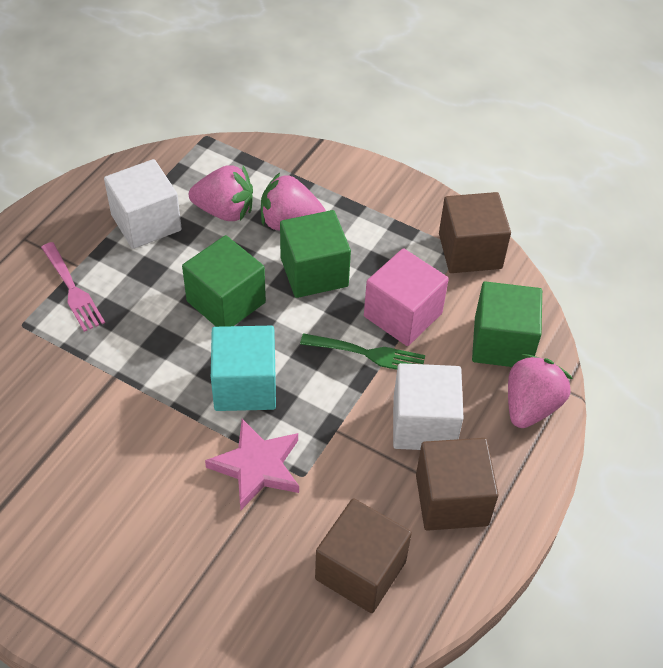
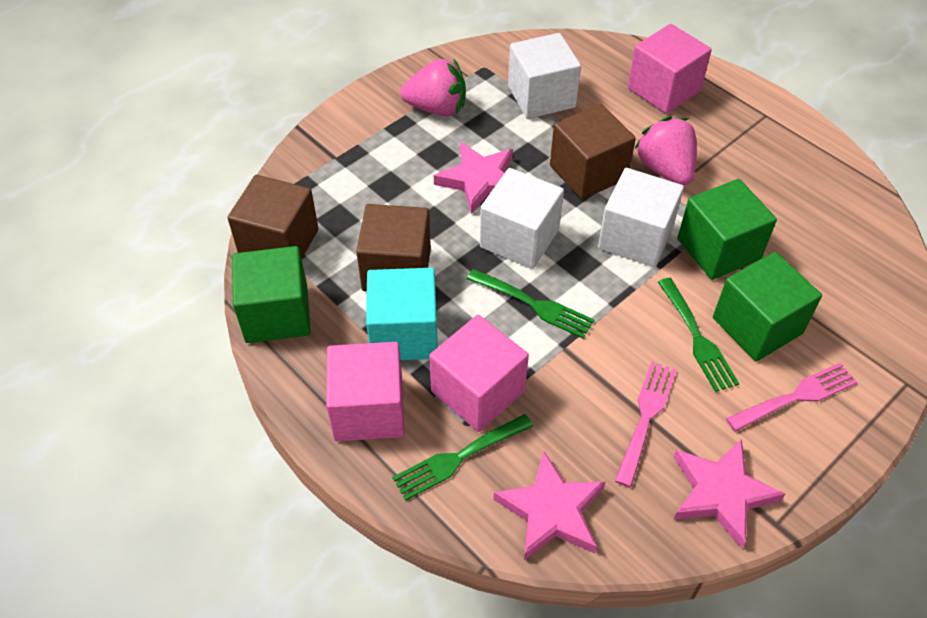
green fork: 1 -> 3
pink cube: 1 -> 3
pink fork: 1 -> 2
pink star: 1 -> 3
pink strawberry: 3 -> 2
white cube: 2 -> 3

